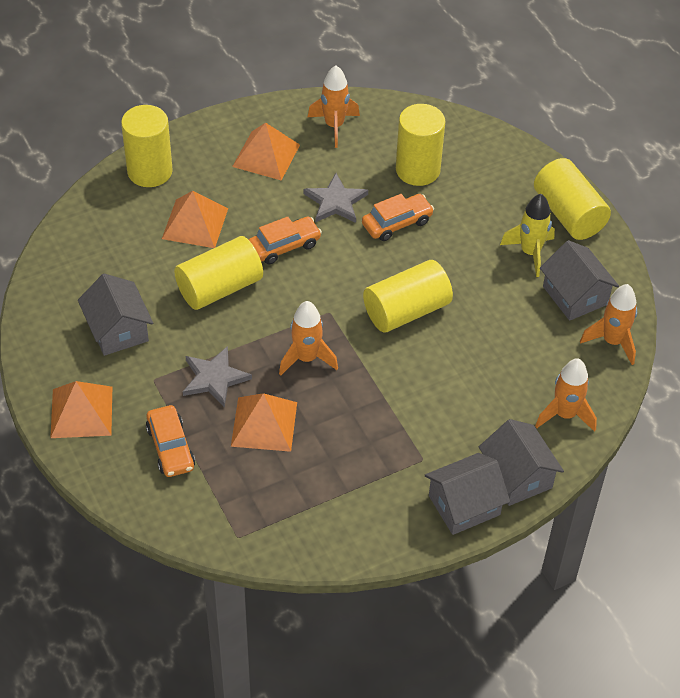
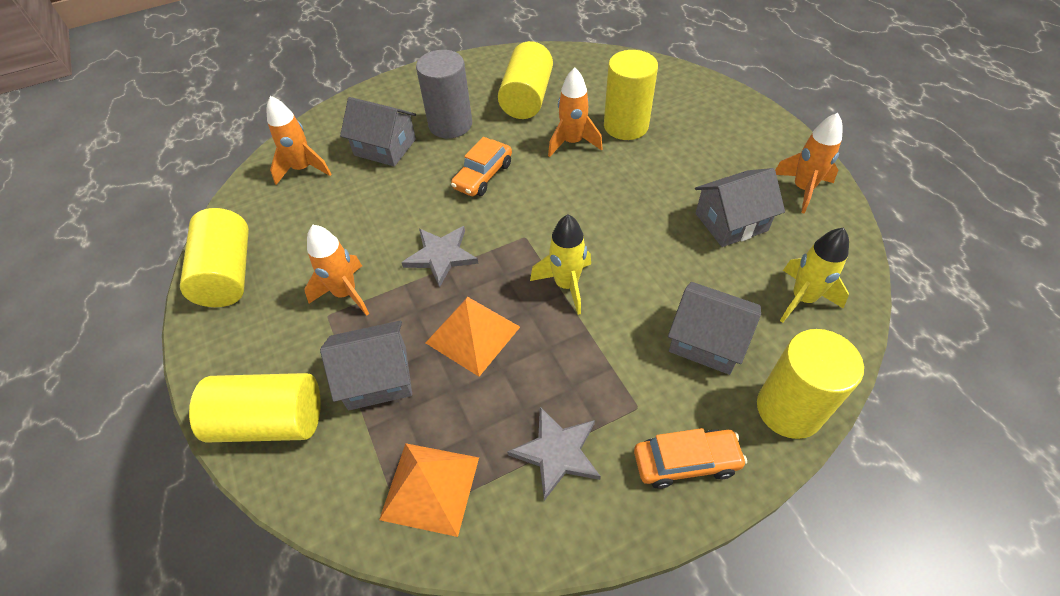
grey cylinder: 0 -> 1
orange car: 3 -> 2
orange pyramid: 4 -> 2
yellow rocket: 1 -> 2

